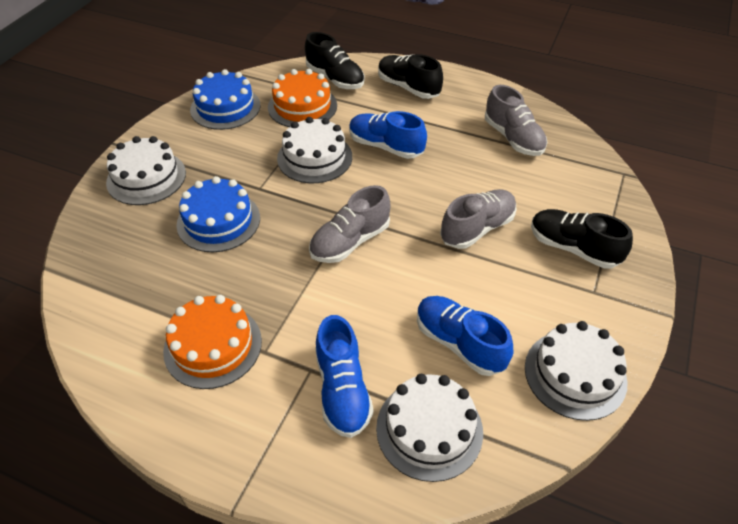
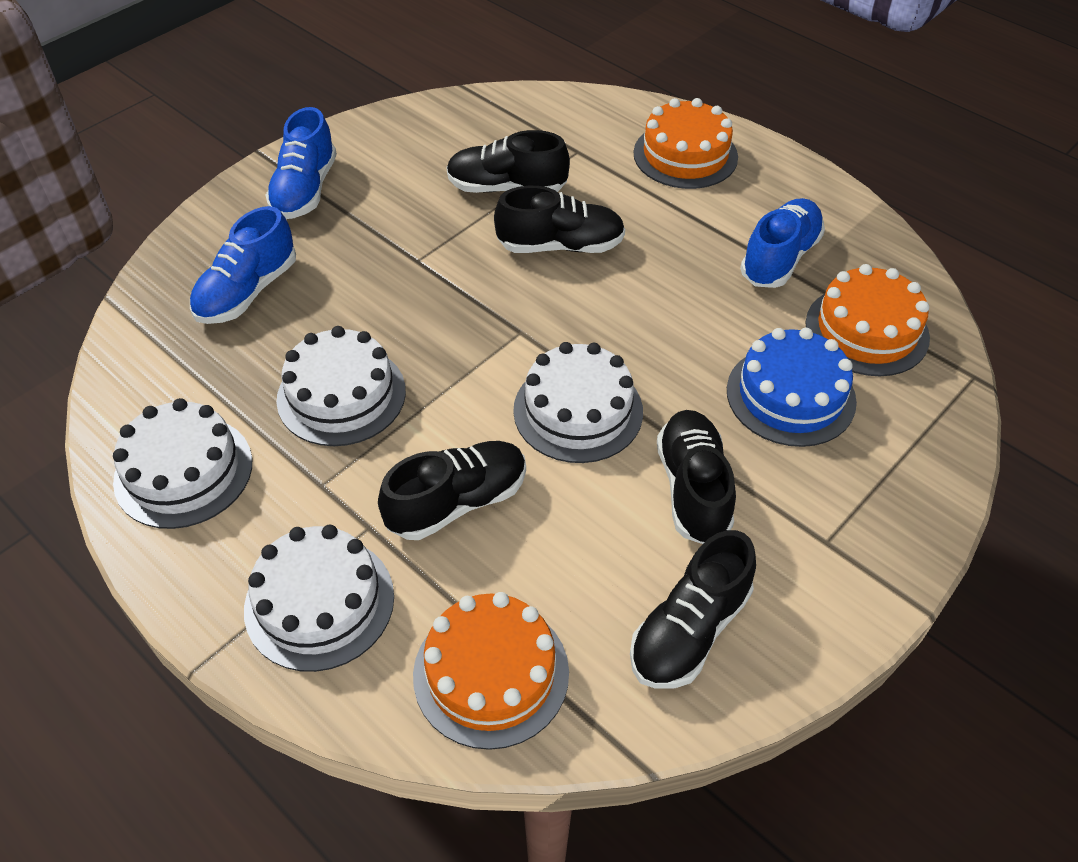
black shoe: 3 -> 5
blue cake: 2 -> 1
grey shoe: 3 -> 0
orange cake: 2 -> 3

